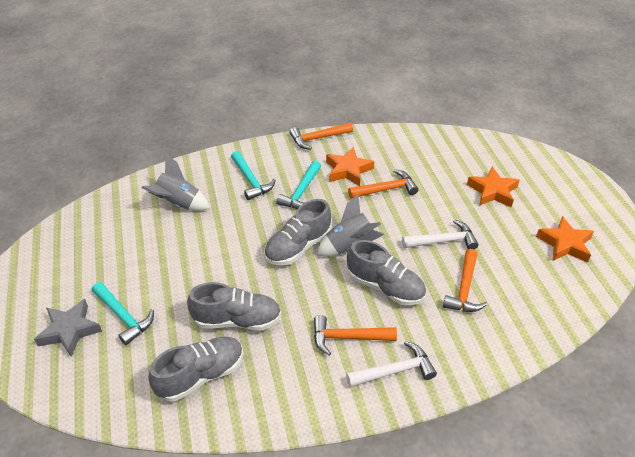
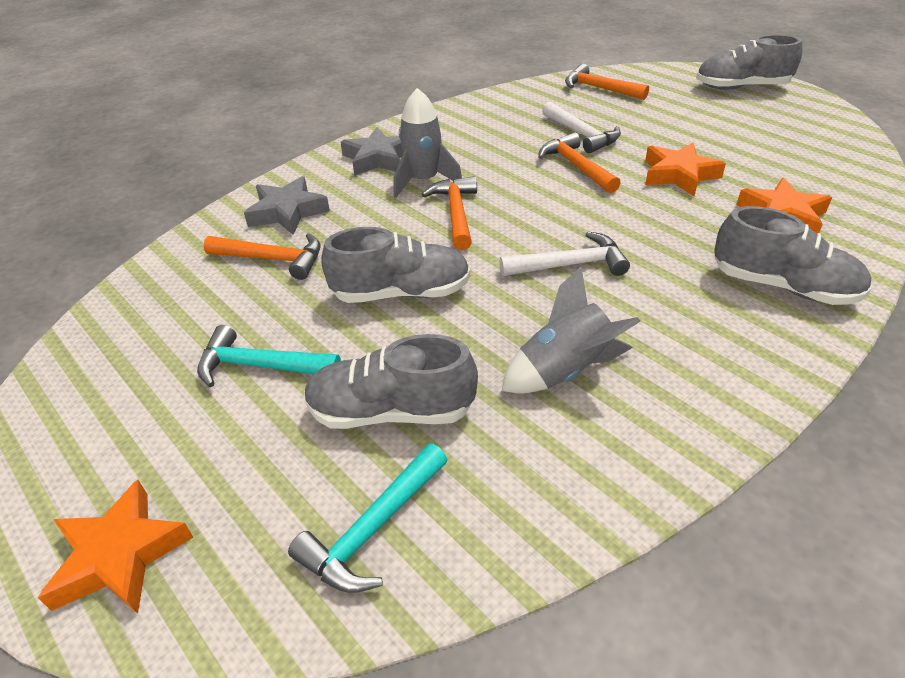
grey star: 1 -> 2
turquoise hammer: 3 -> 2

